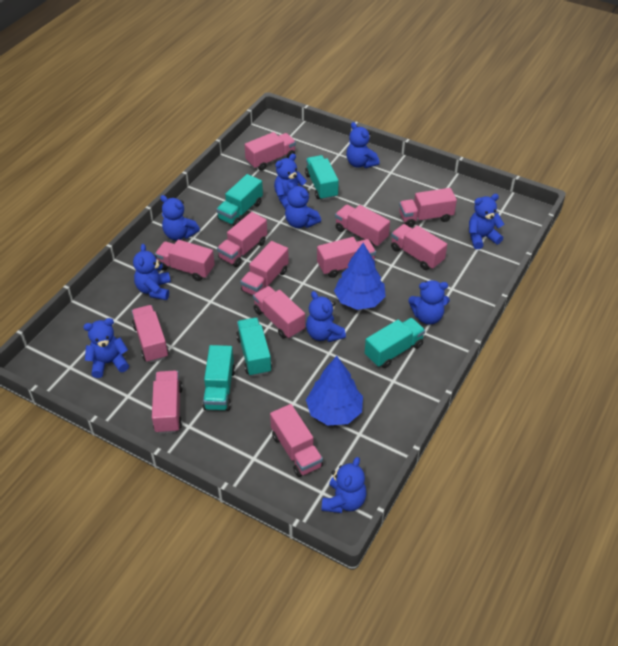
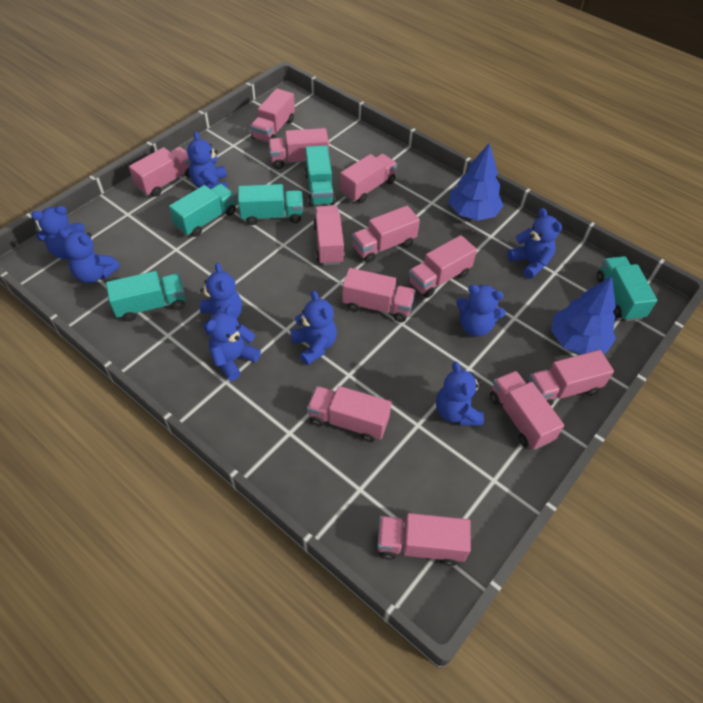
blue teddy bear: 10 -> 9

